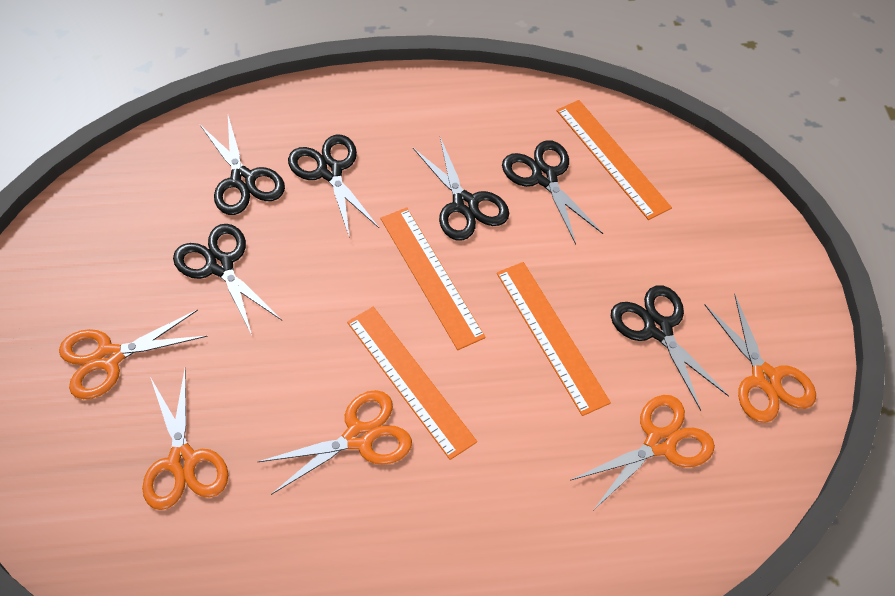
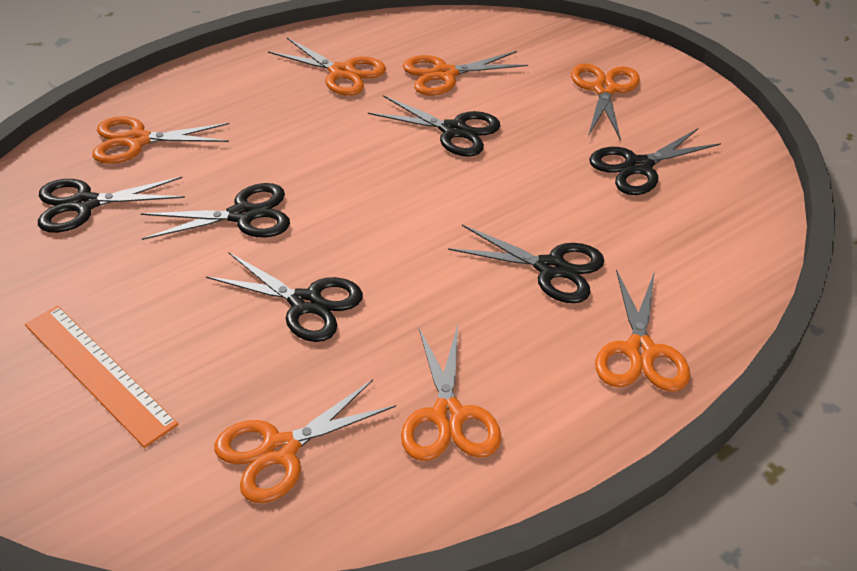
orange ruler: 4 -> 1
orange scissors: 5 -> 7

